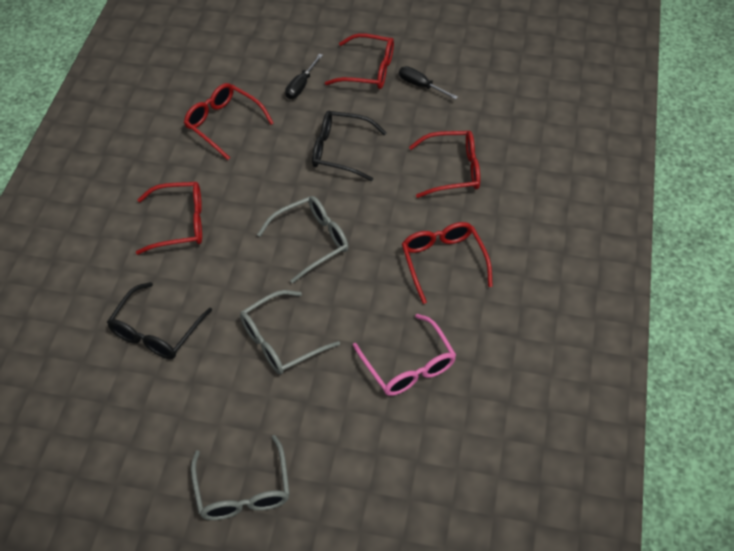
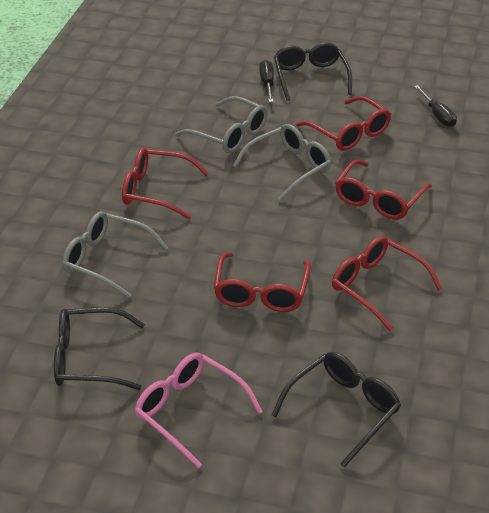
black glasses: 2 -> 3

